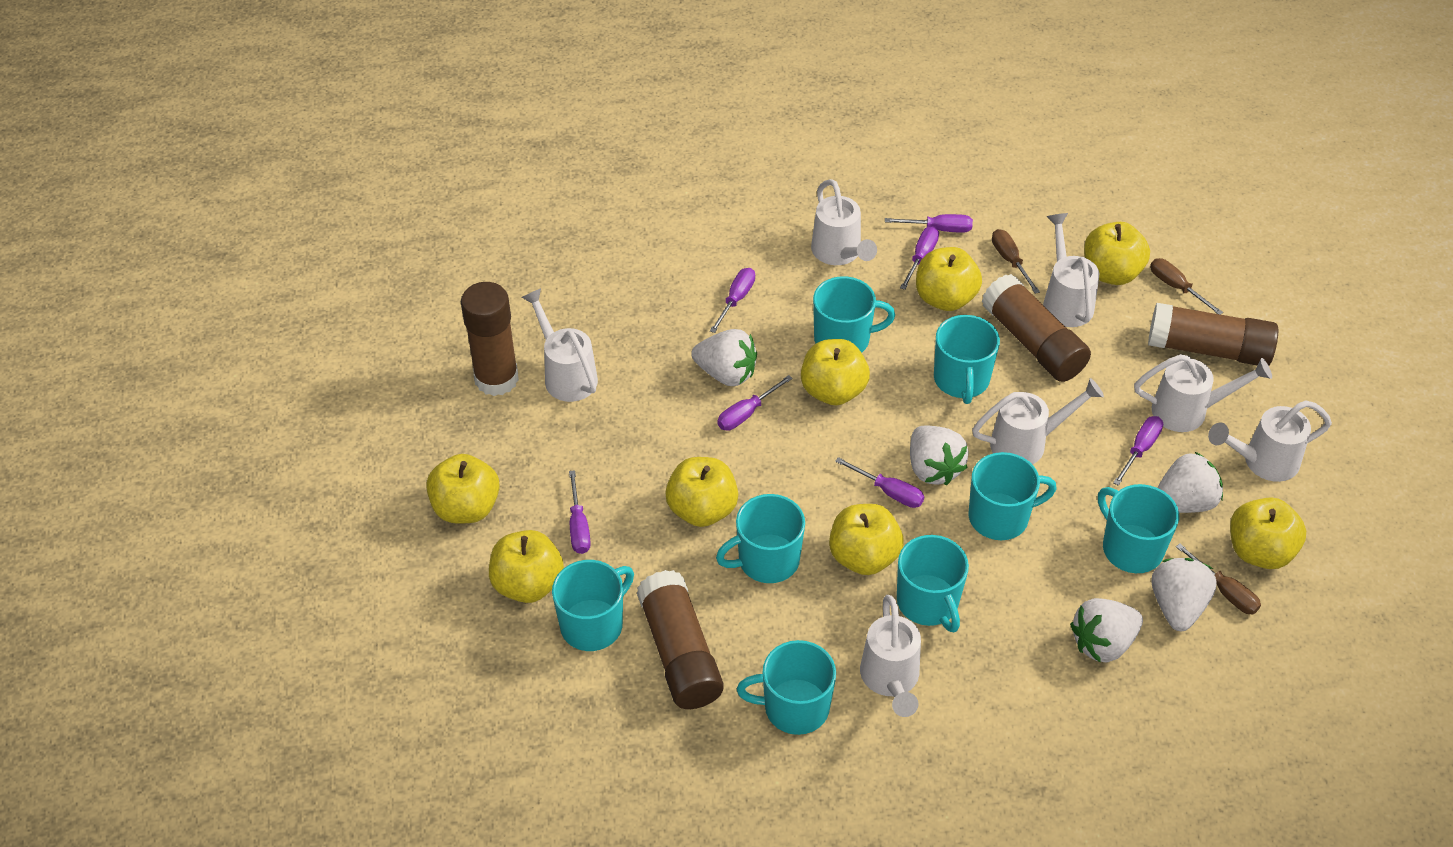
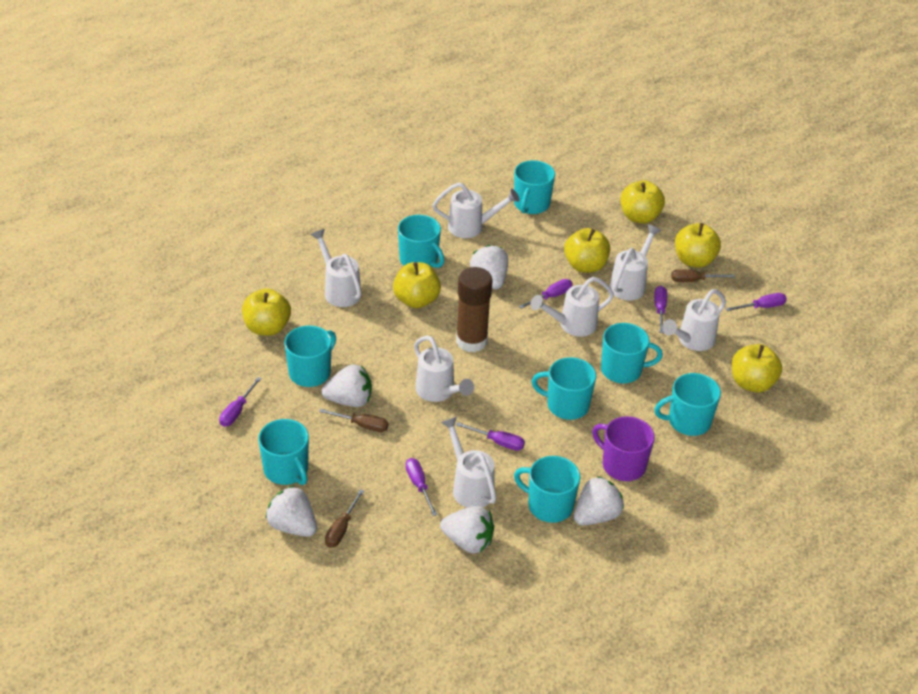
brown glue stick: 4 -> 1
purple mug: 0 -> 1
purple screwdriver: 7 -> 6
yellow apple: 8 -> 6

